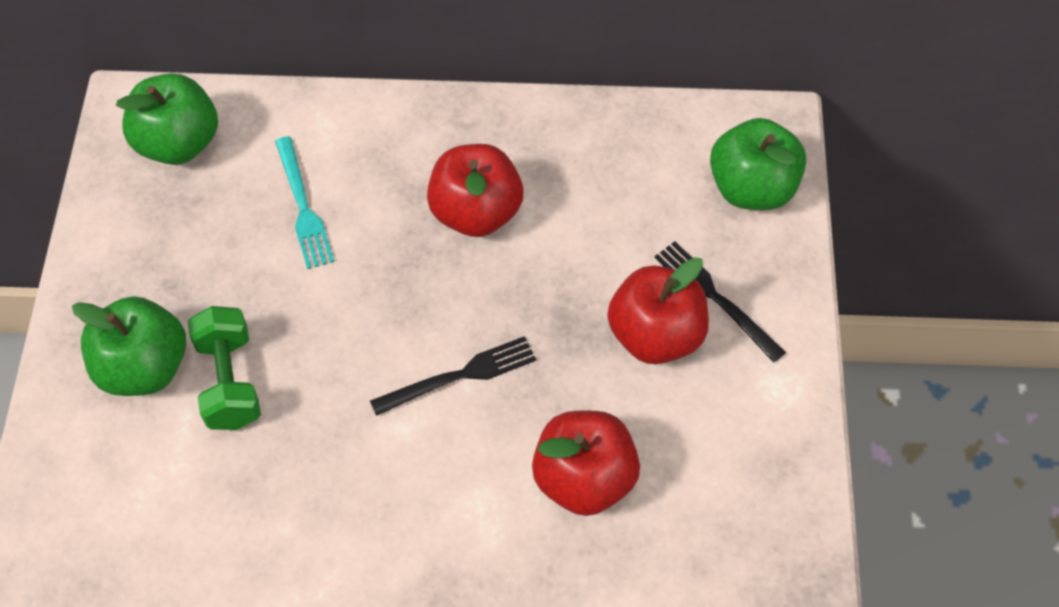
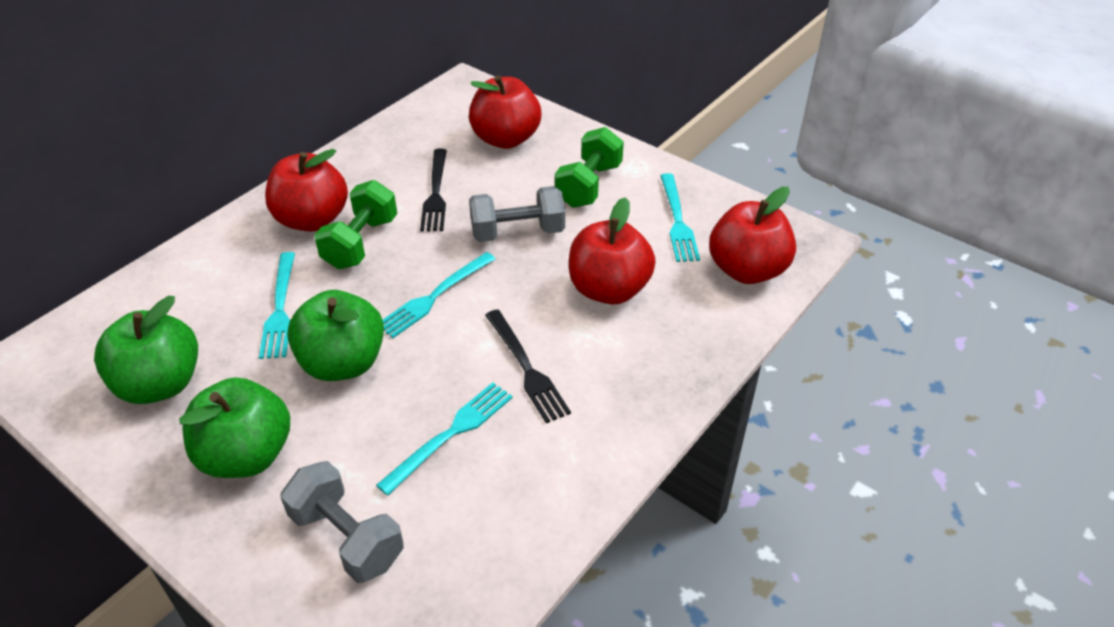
green dumbbell: 1 -> 2
grey dumbbell: 0 -> 2
red apple: 3 -> 4
turquoise fork: 1 -> 4

